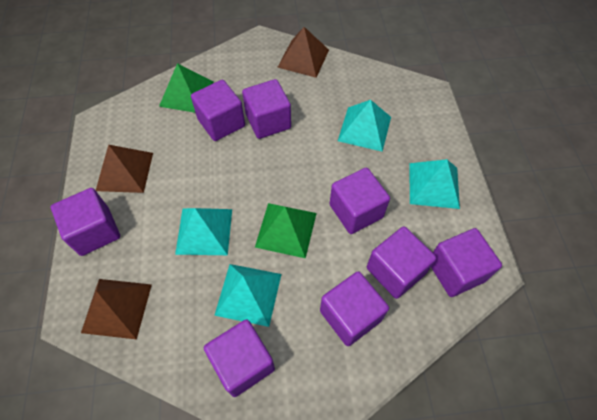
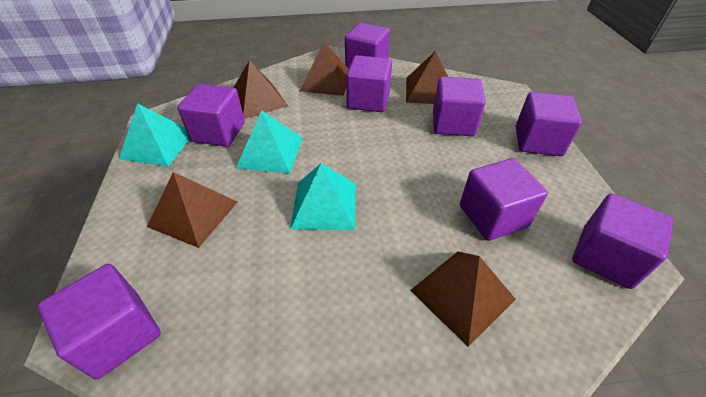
brown pyramid: 3 -> 5
green pyramid: 2 -> 0
turquoise pyramid: 4 -> 3

